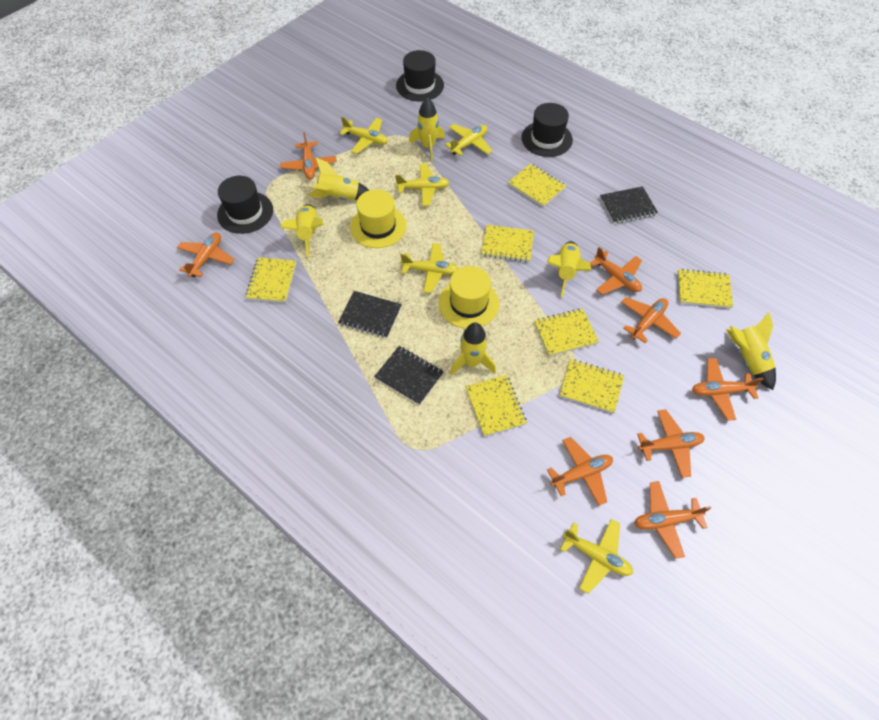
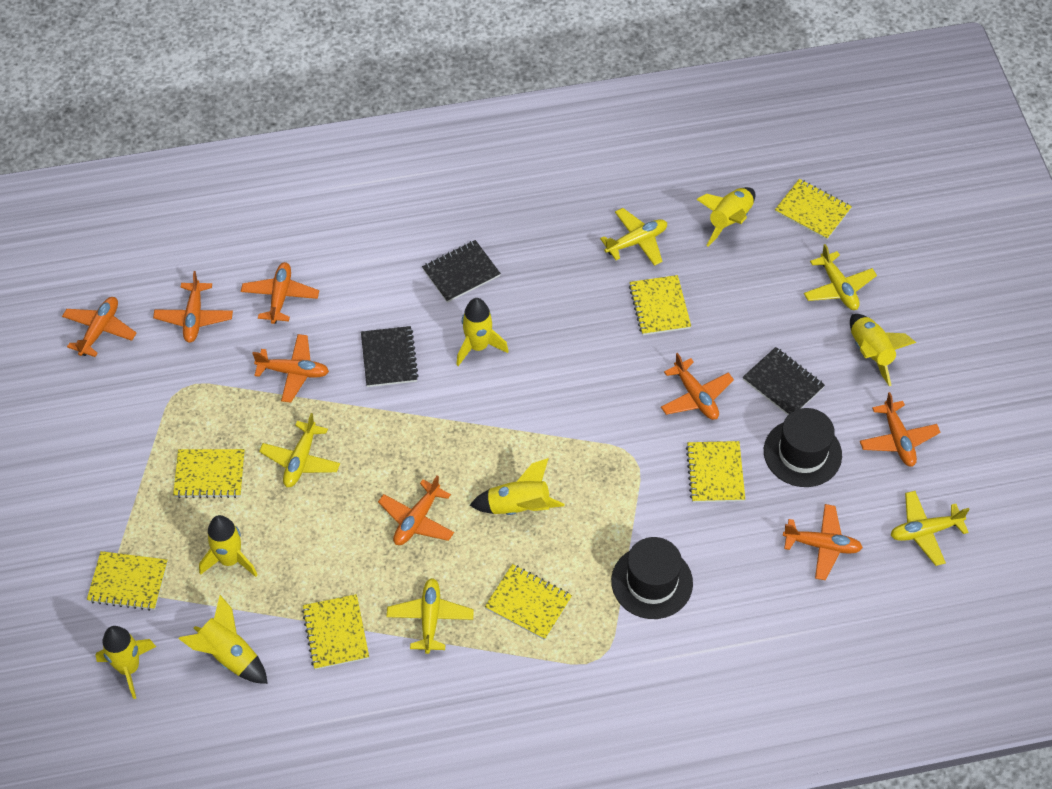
black hat: 3 -> 2
yellow hat: 2 -> 0
yellow rocket: 6 -> 7

